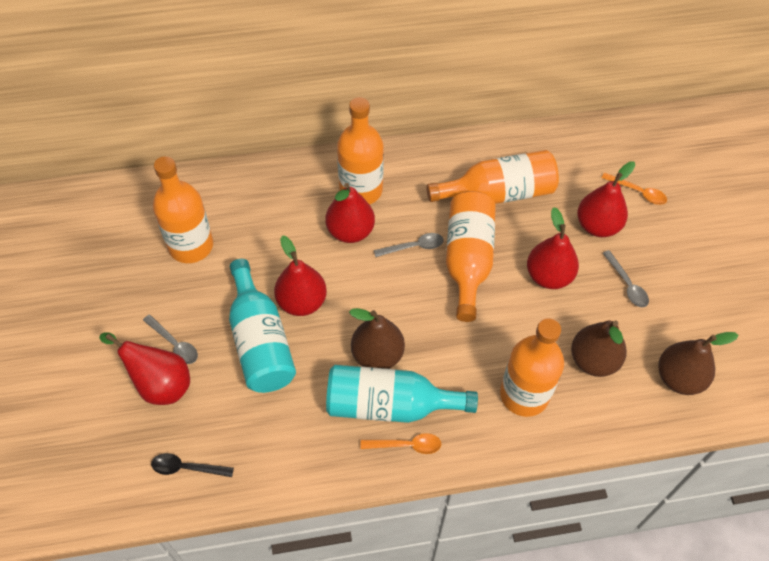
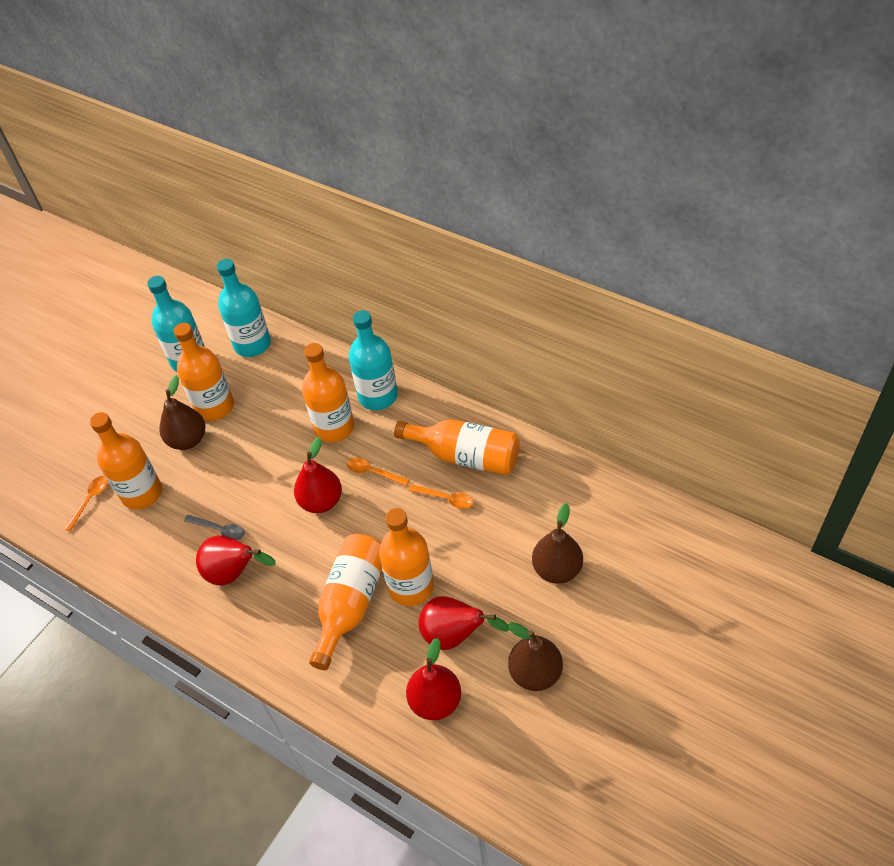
black spoon: 1 -> 0
grey spoon: 3 -> 1
orange bottle: 5 -> 6
orange spoon: 2 -> 3
red pear: 5 -> 4
turquoise bottle: 2 -> 3

